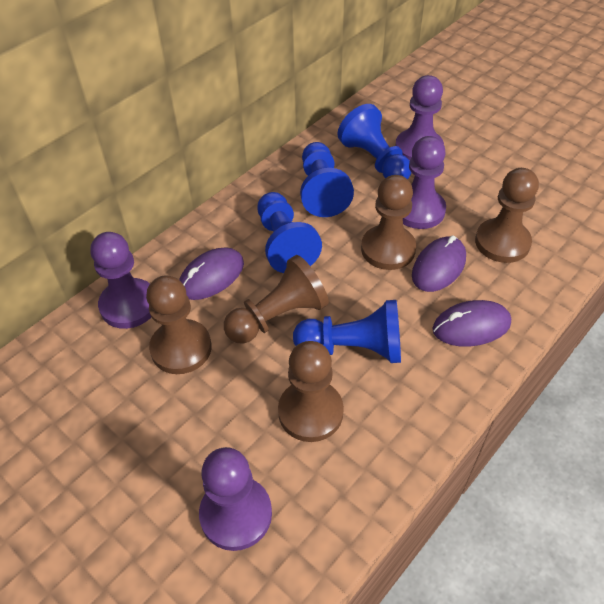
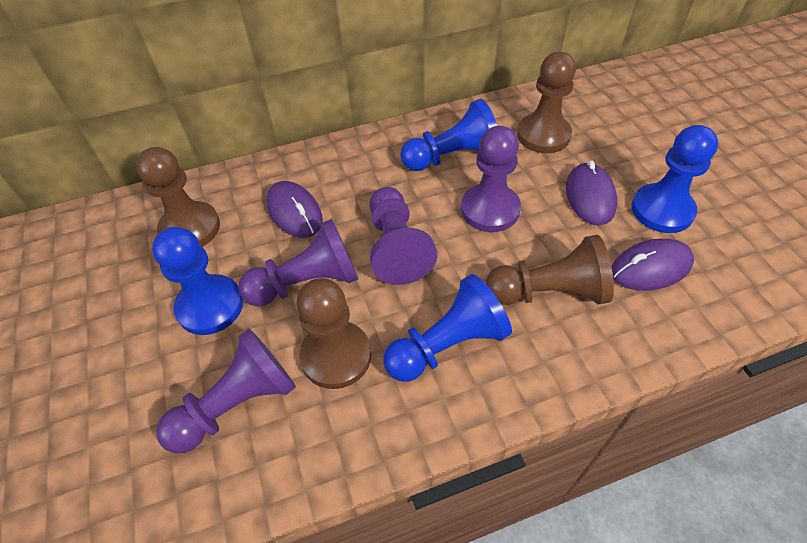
brown pawn: 5 -> 4

